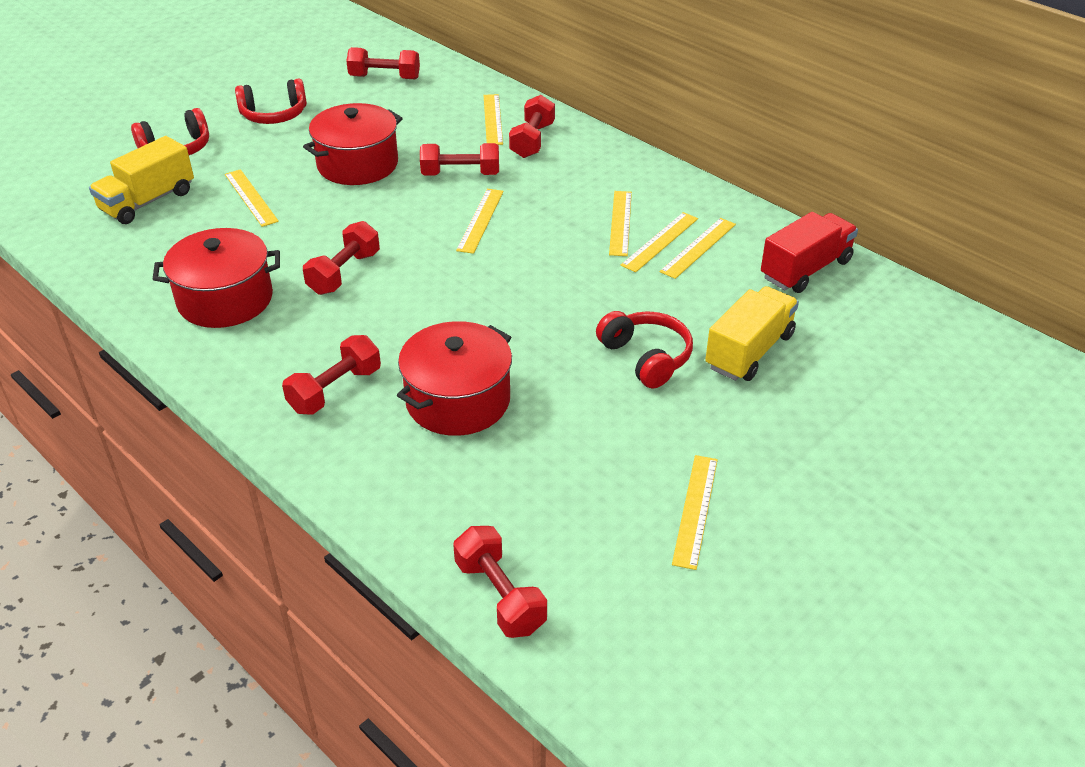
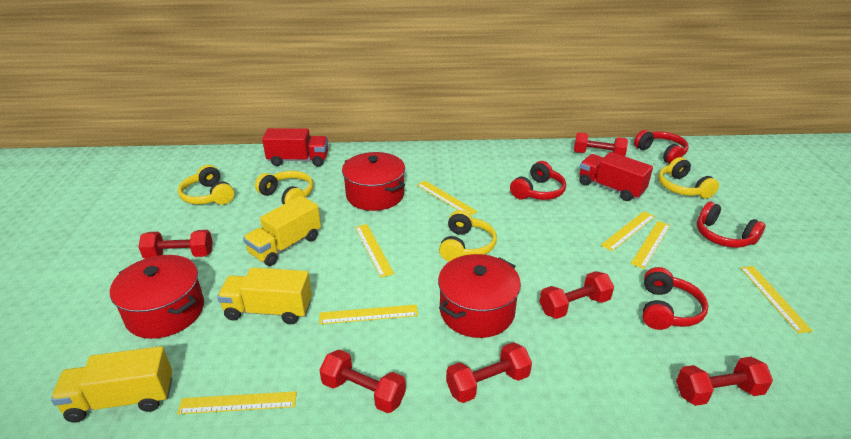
red headphones: 3 -> 4
red truck: 1 -> 2
yellow headphones: 0 -> 4
yellow truck: 2 -> 3

